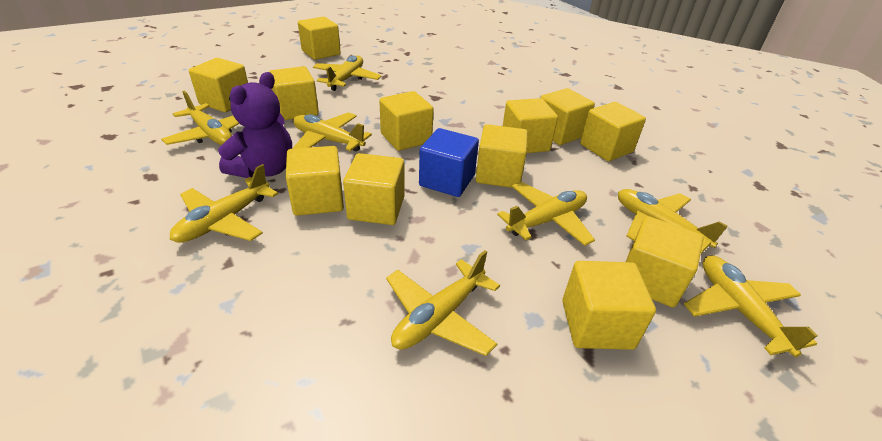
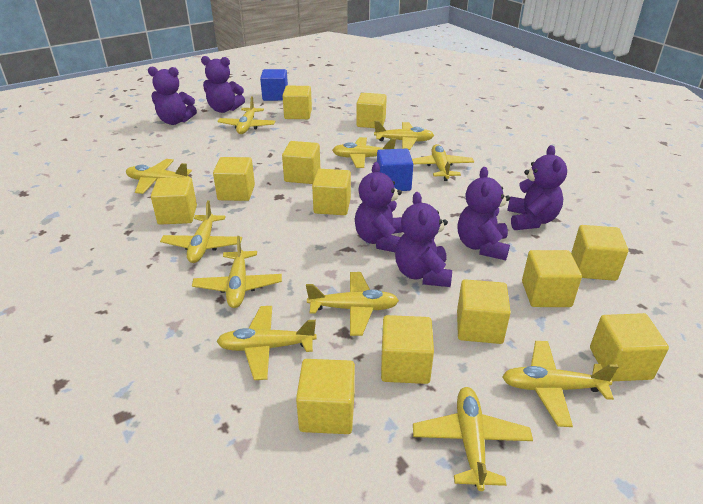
blue cube: 1 -> 2
purple teddy bear: 1 -> 6
yellow plane: 8 -> 11

